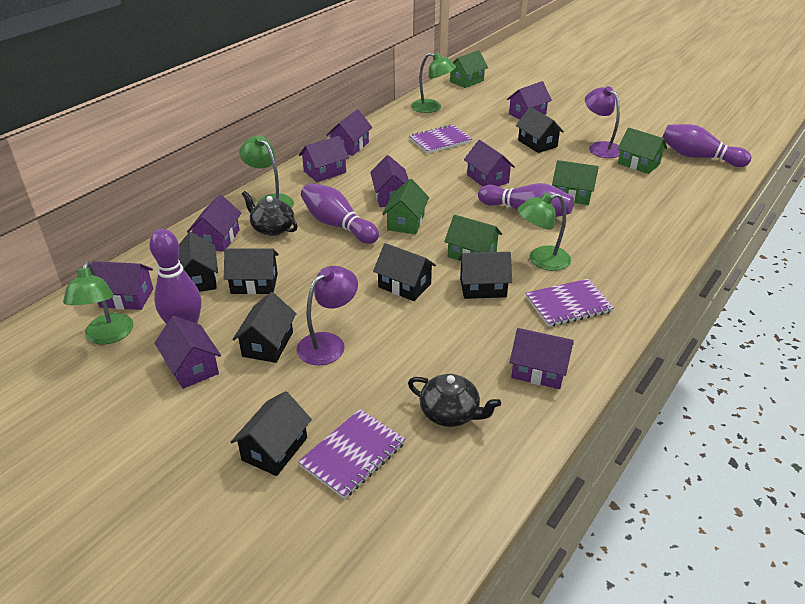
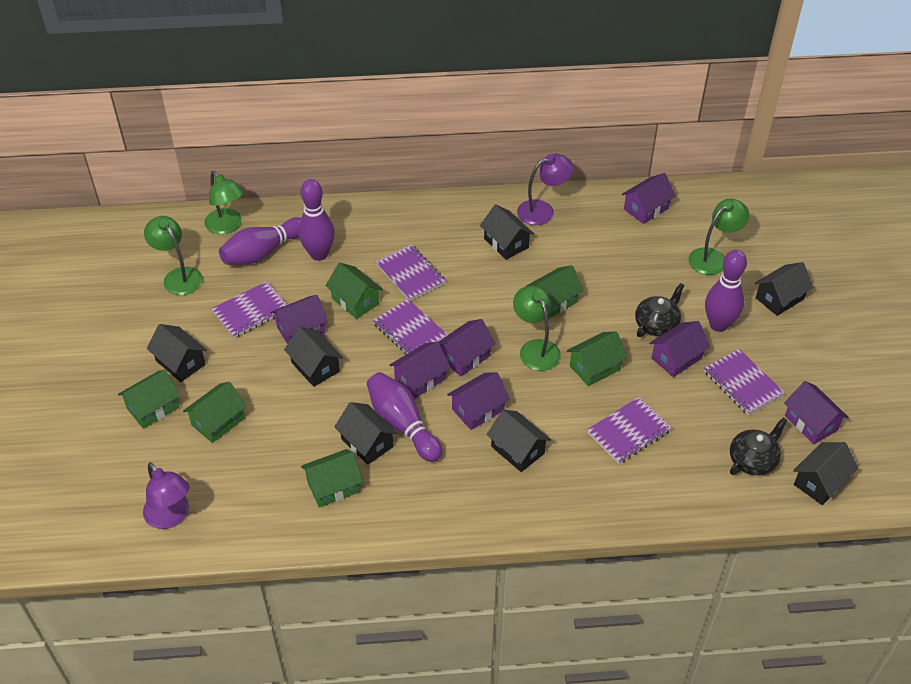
green house: 5 -> 6
purple house: 9 -> 7
purple notebook: 3 -> 5

